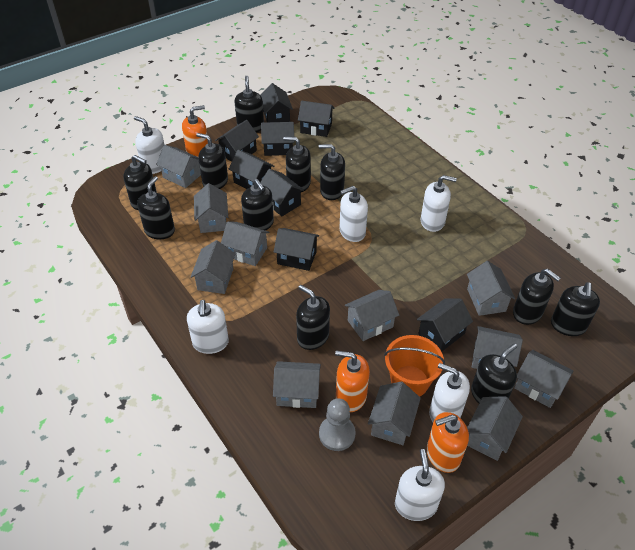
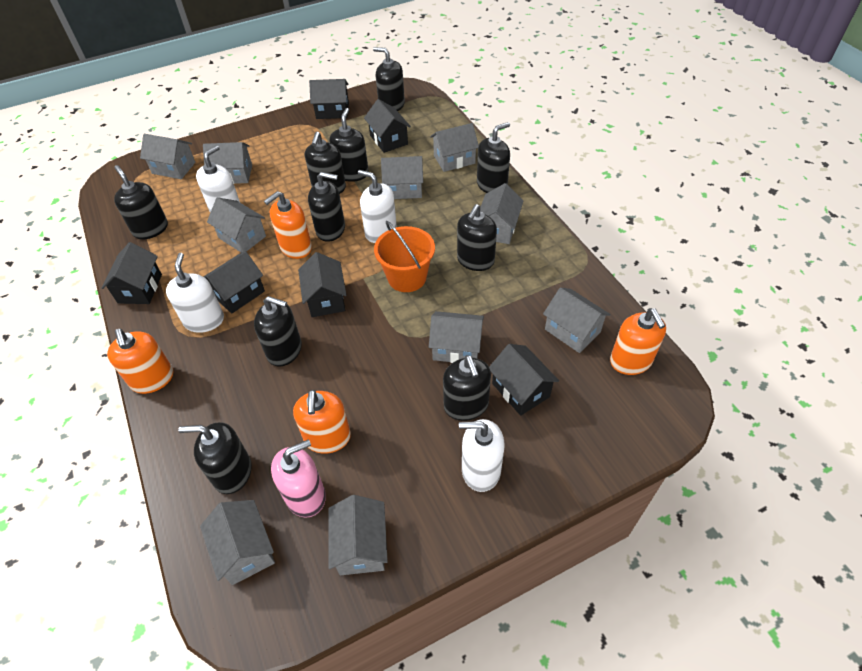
black house: 8 -> 6
black soap dispenser: 11 -> 10
grey house: 11 -> 10
grey pawn: 1 -> 0
orange soap dispenser: 3 -> 4
pink soap dispenser: 0 -> 1
white soap dispenser: 6 -> 4

